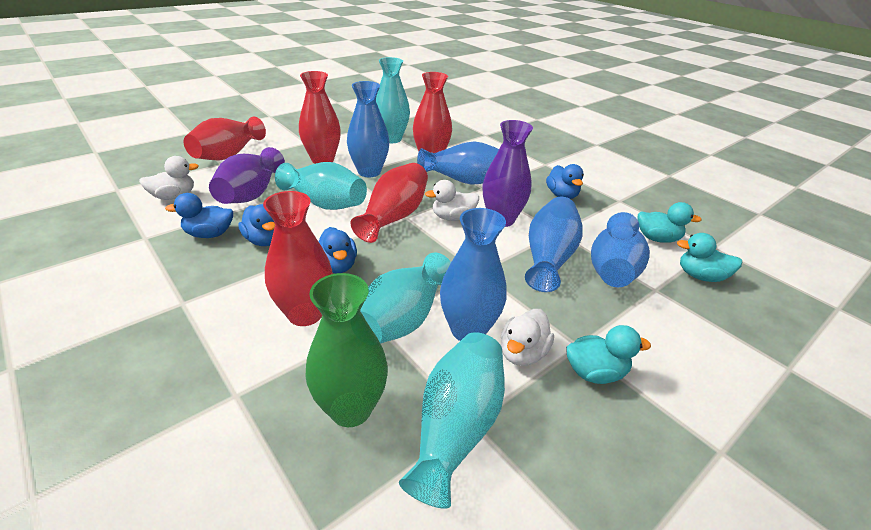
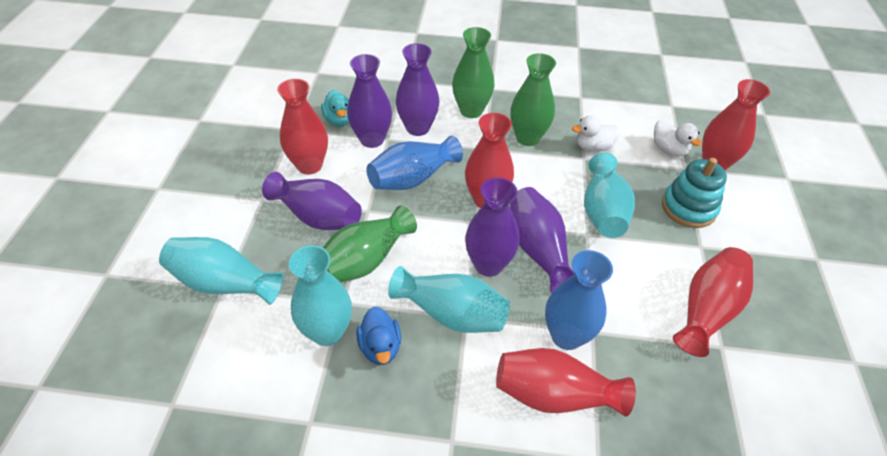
blue duck: 4 -> 1
blue vase: 5 -> 2
green vase: 1 -> 3
purple vase: 2 -> 5
turquoise duck: 3 -> 1
turquoise stacking toy: 0 -> 1
white duck: 3 -> 2

